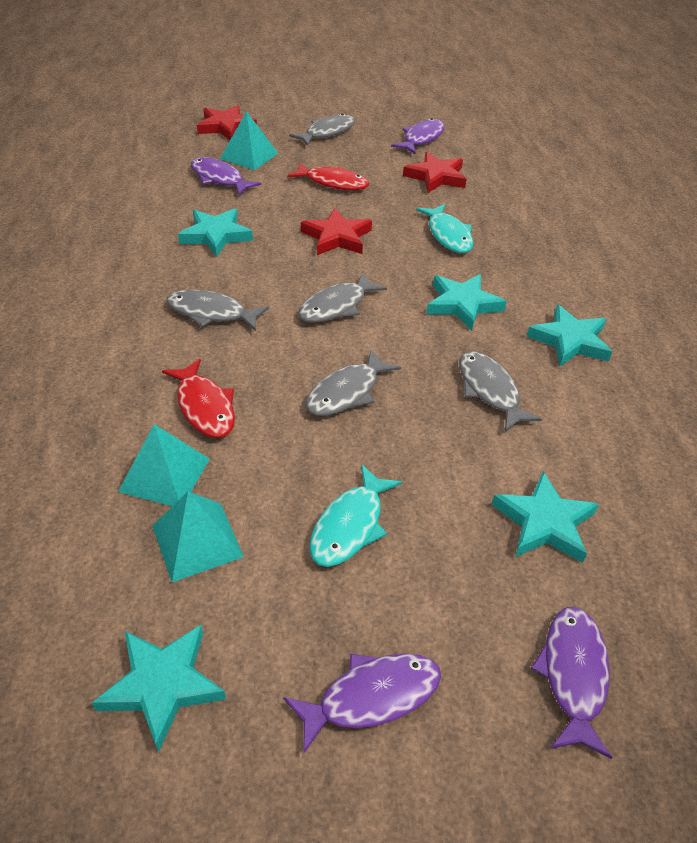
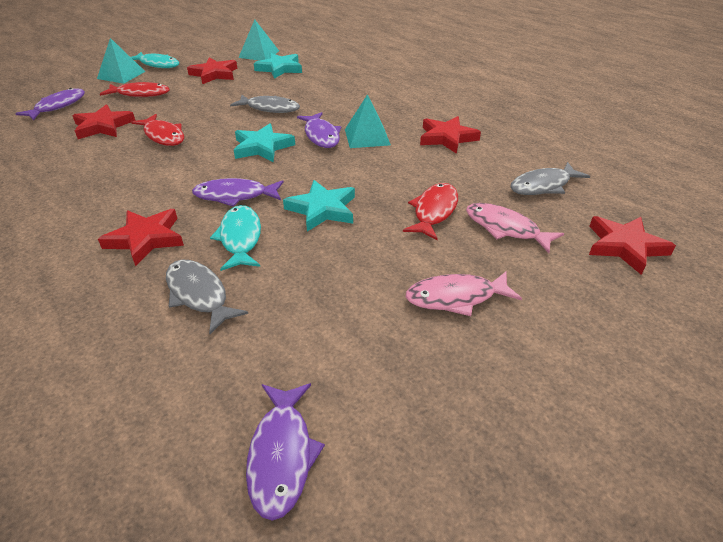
grey fish: 5 -> 3
pink fish: 0 -> 2
red fish: 2 -> 3
red star: 3 -> 5
turquoise star: 5 -> 3

